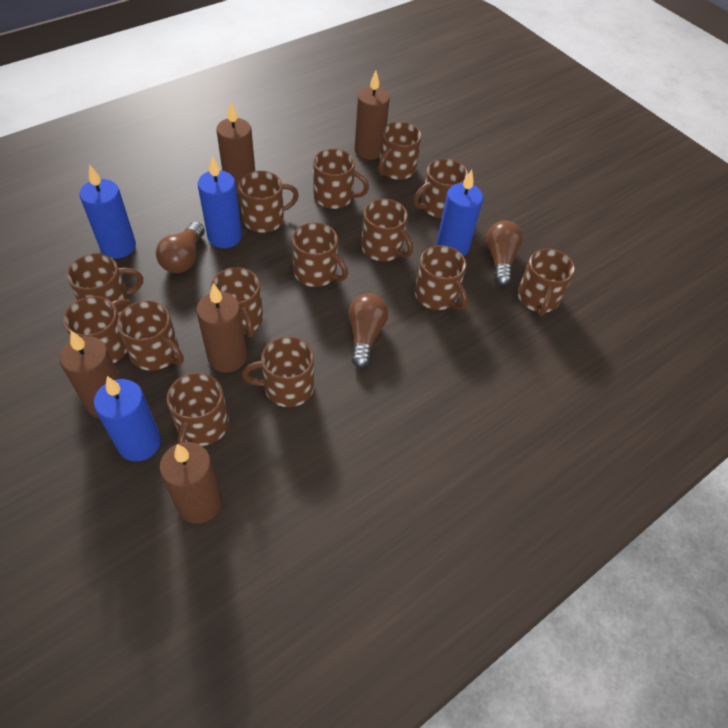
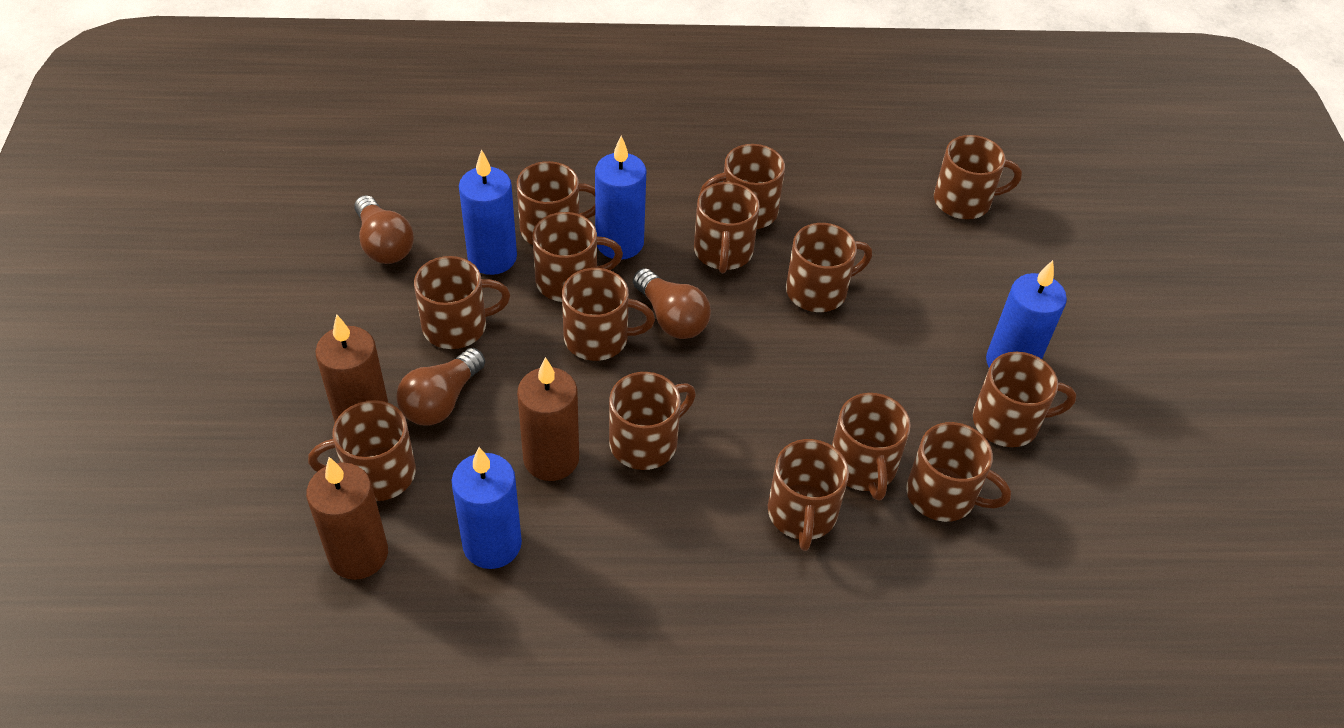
brown candle: 5 -> 3

